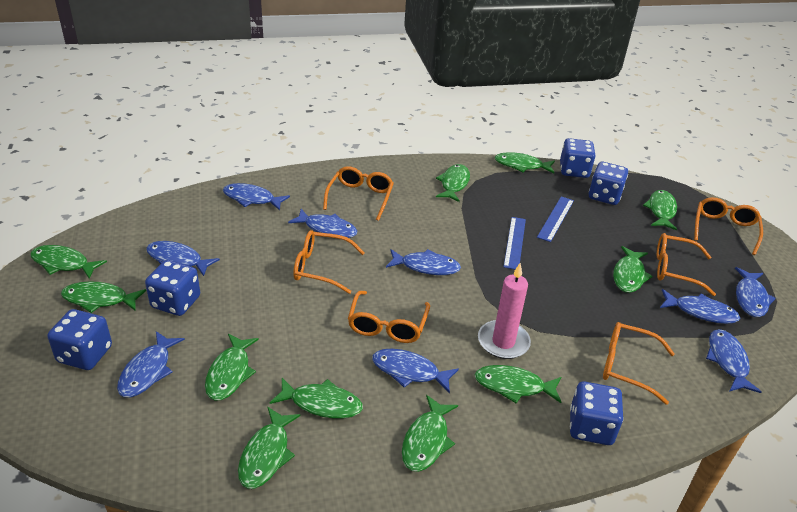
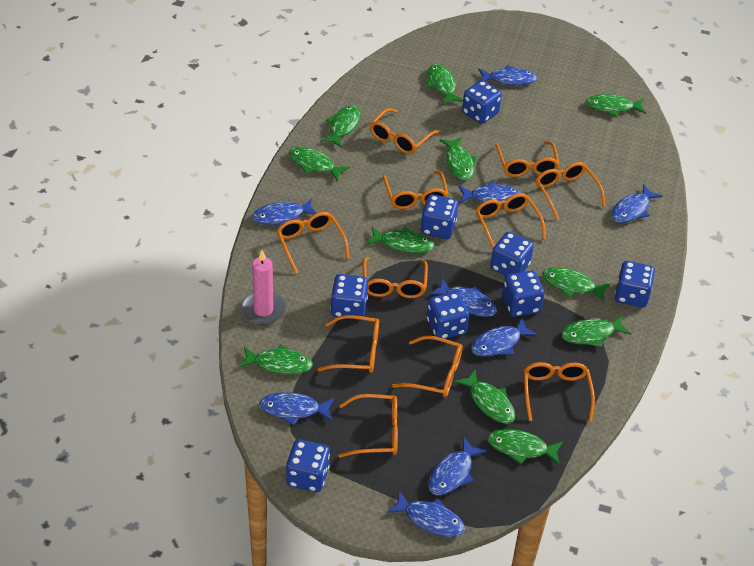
blue dice: 5 -> 8
blue ruler: 2 -> 0
orange glasses: 6 -> 11

